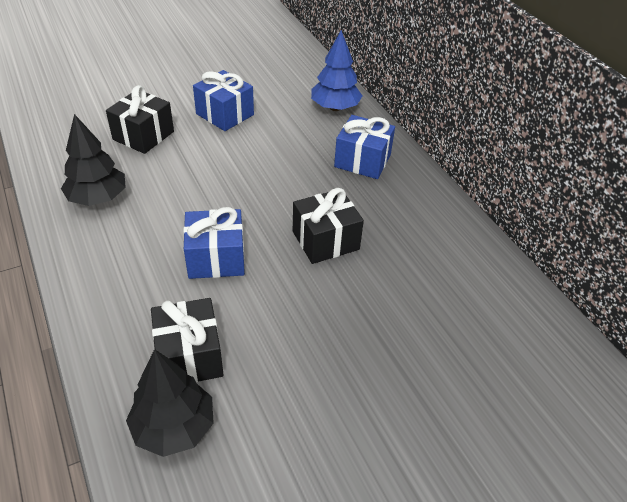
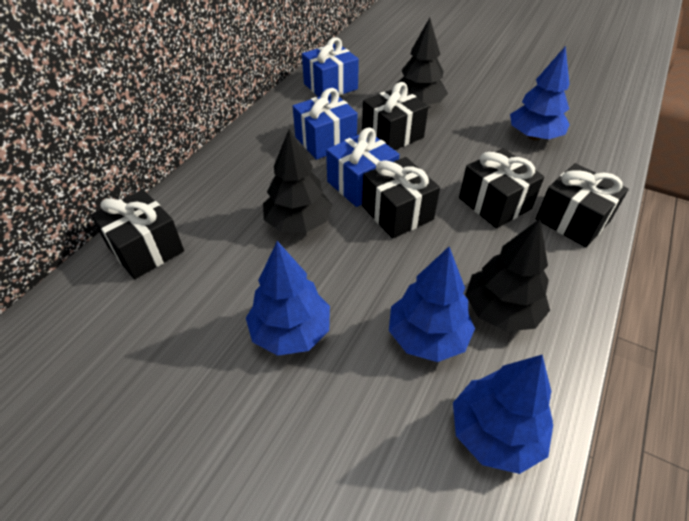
black gift: 3 -> 5
black tree: 2 -> 3
blue tree: 1 -> 4

